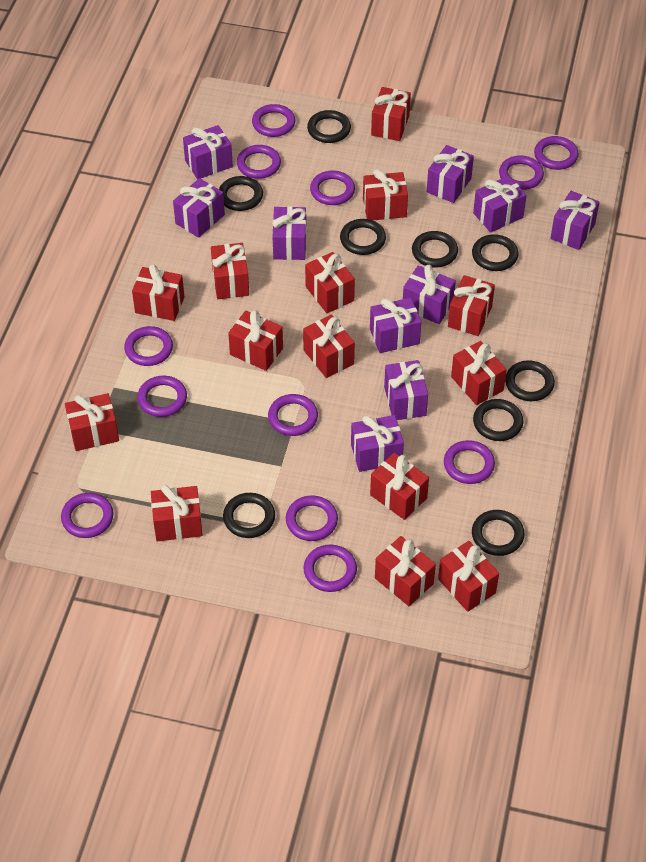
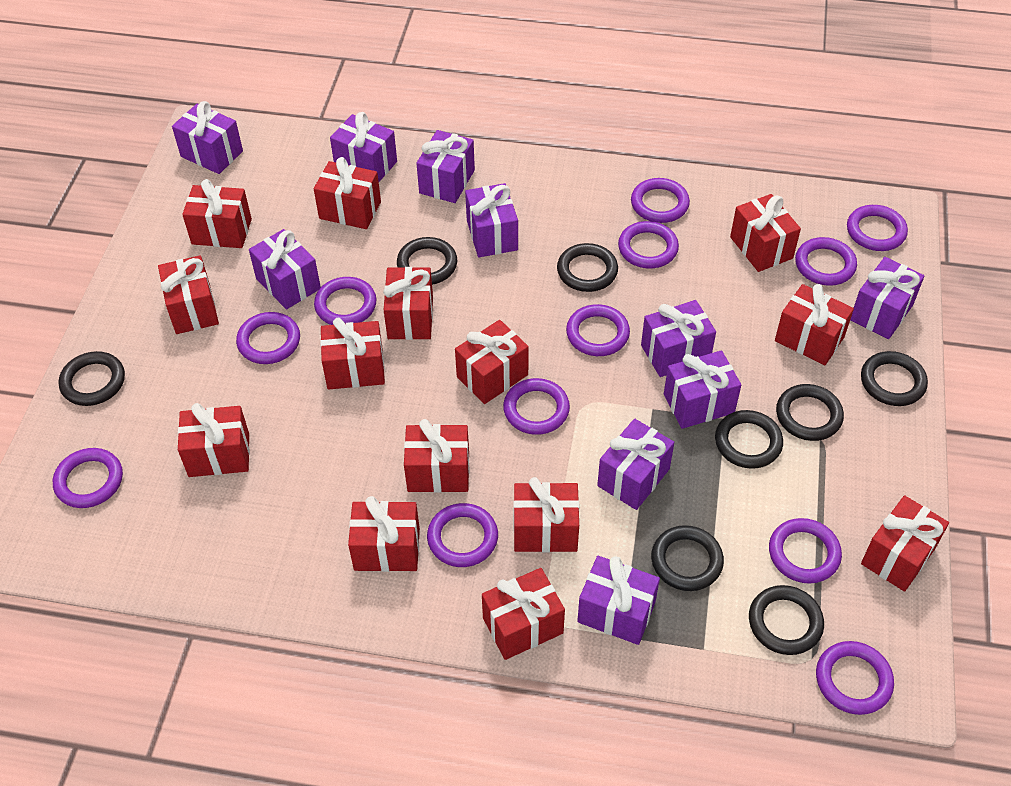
black ring: 9 -> 8

